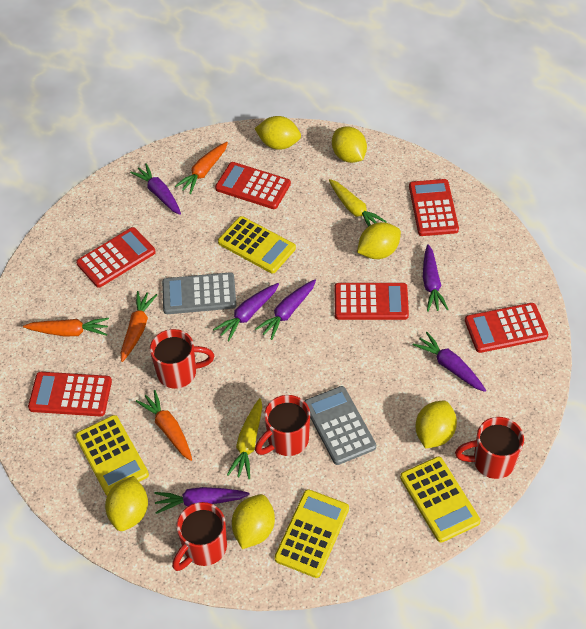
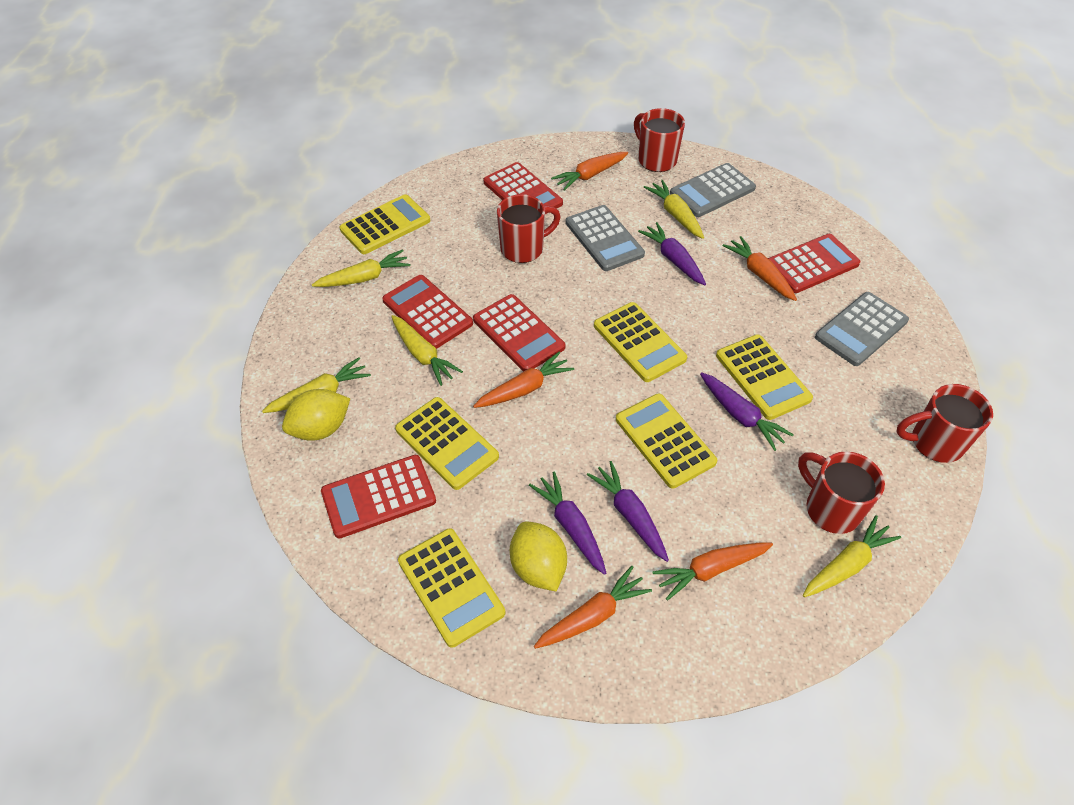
grey calculator: 2 -> 3
orange carrot: 4 -> 5
purple carrot: 6 -> 4
red calculator: 6 -> 5
yellow calculator: 4 -> 6
yellow carrot: 2 -> 5
yellow lemon: 6 -> 2

